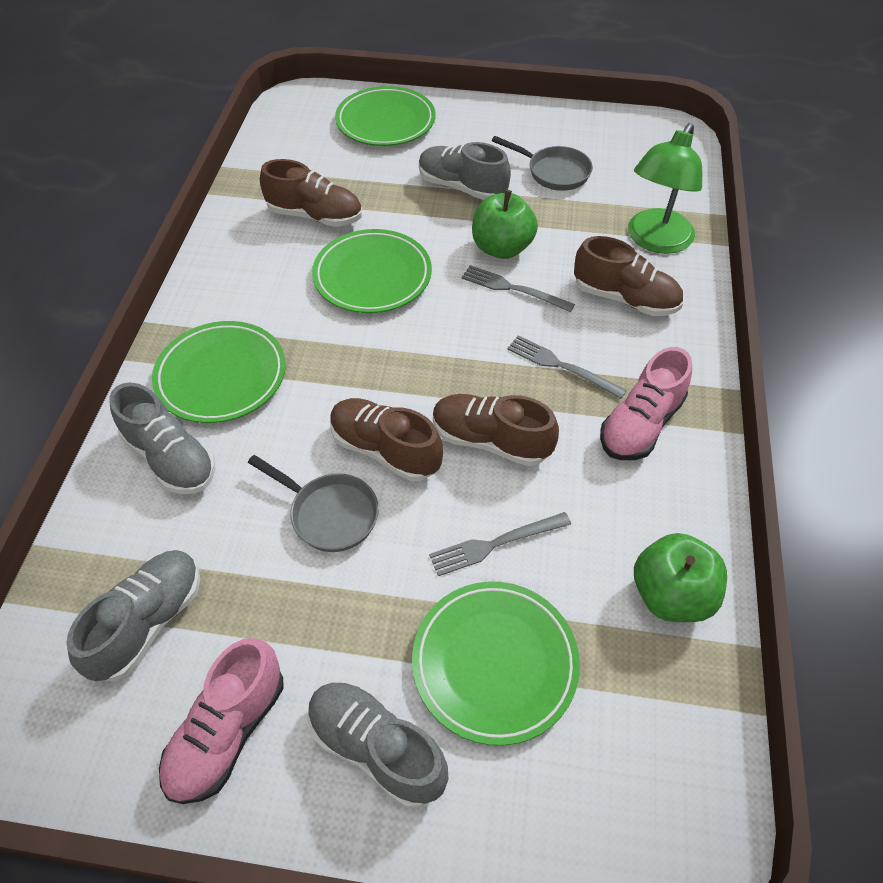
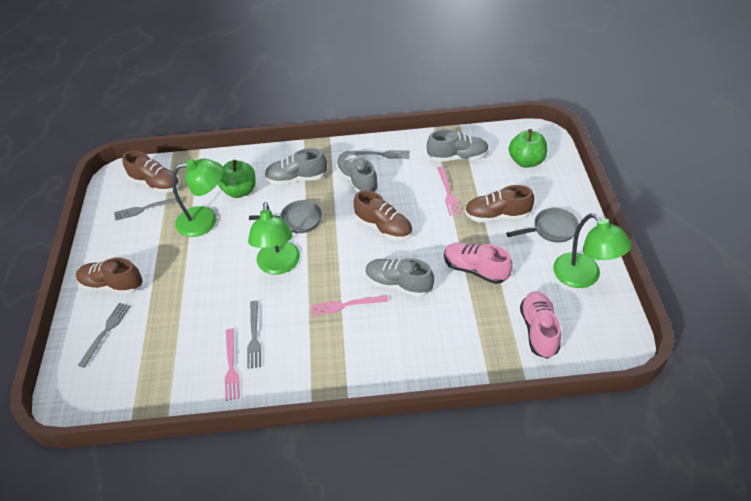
green lamp: 1 -> 3
green plate: 4 -> 0
grey fork: 3 -> 4
pink fork: 0 -> 3

